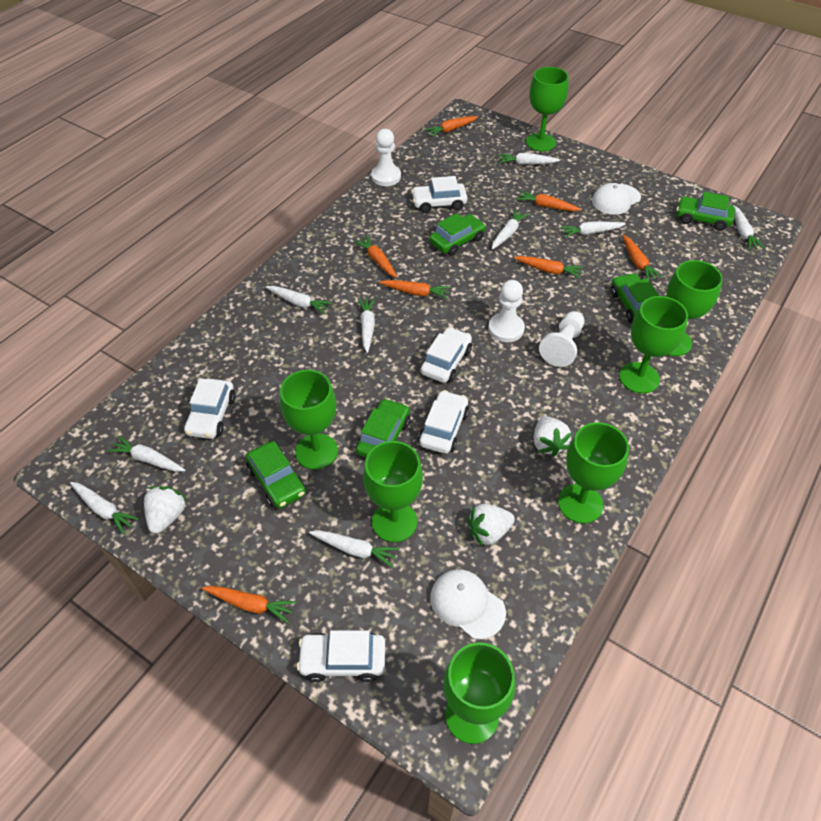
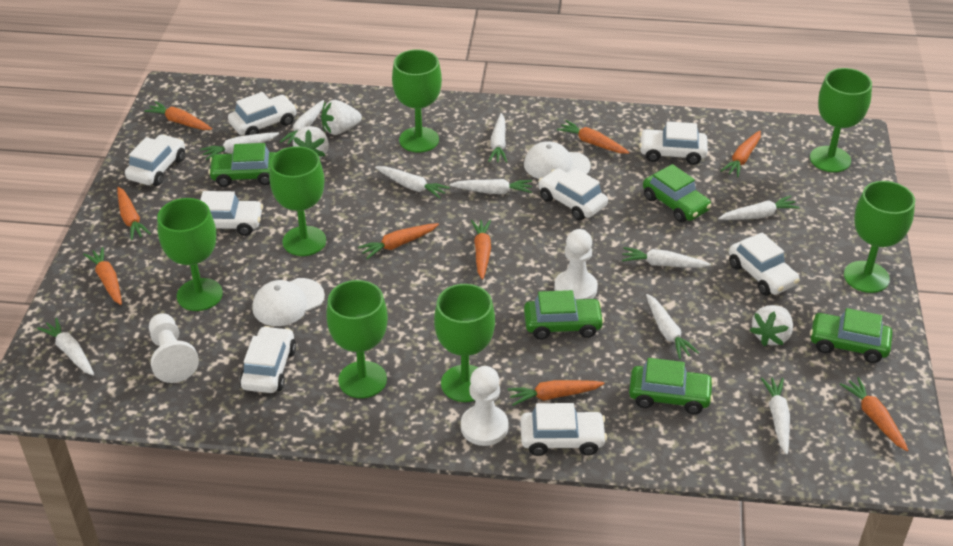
orange carrot: 7 -> 9
white car: 5 -> 8
white carrot: 9 -> 10

